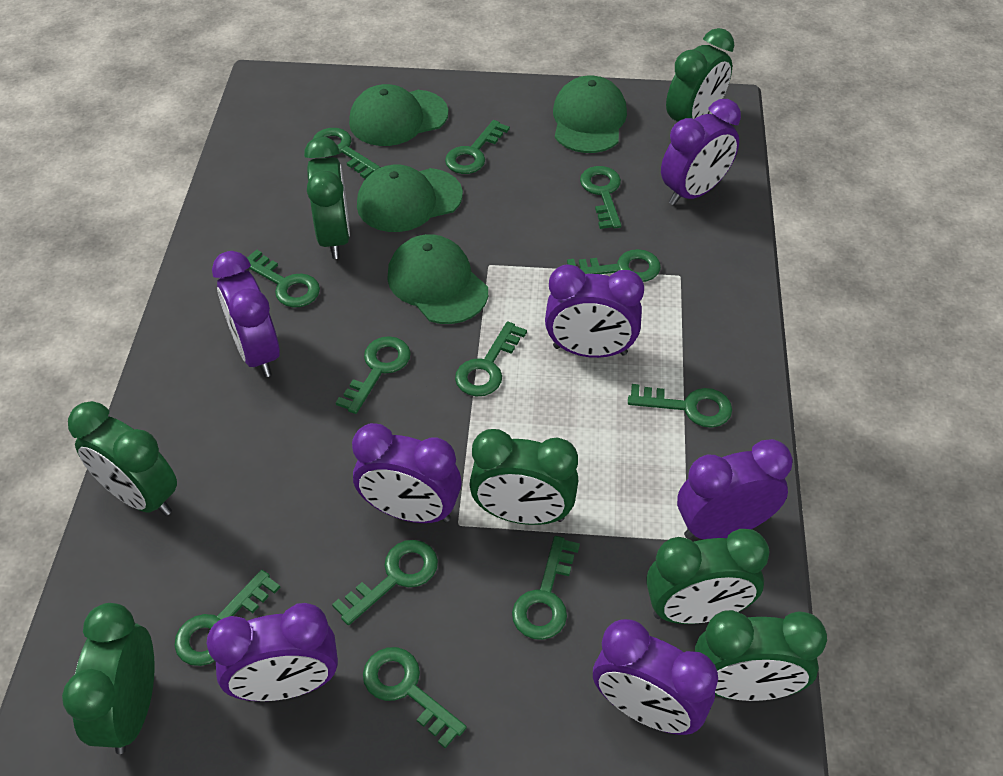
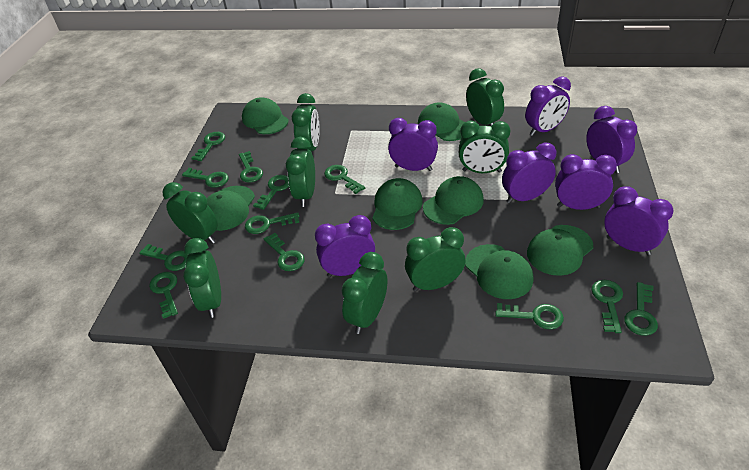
green cap: 4 -> 7
green clock: 7 -> 8

